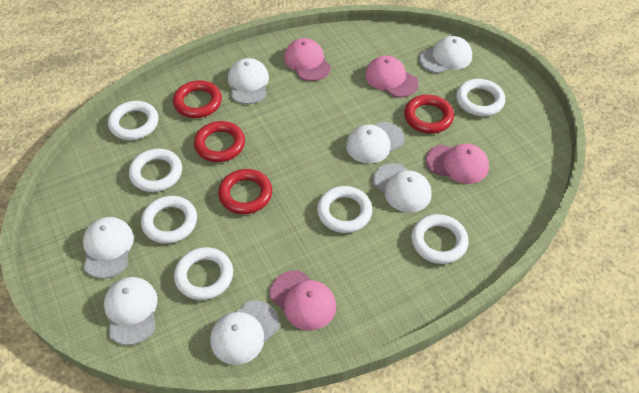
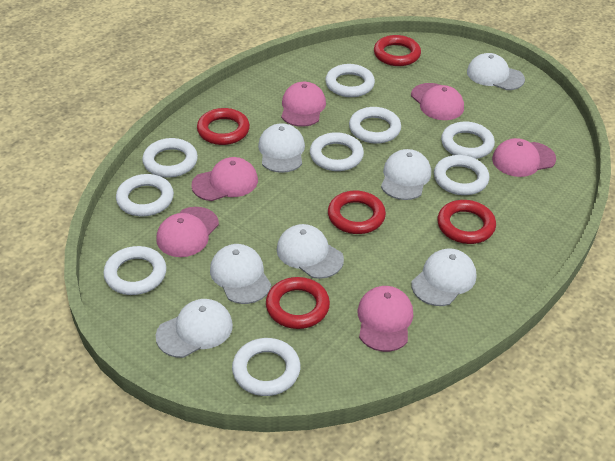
pink cap: 4 -> 6
red ring: 4 -> 5
white ring: 7 -> 9

